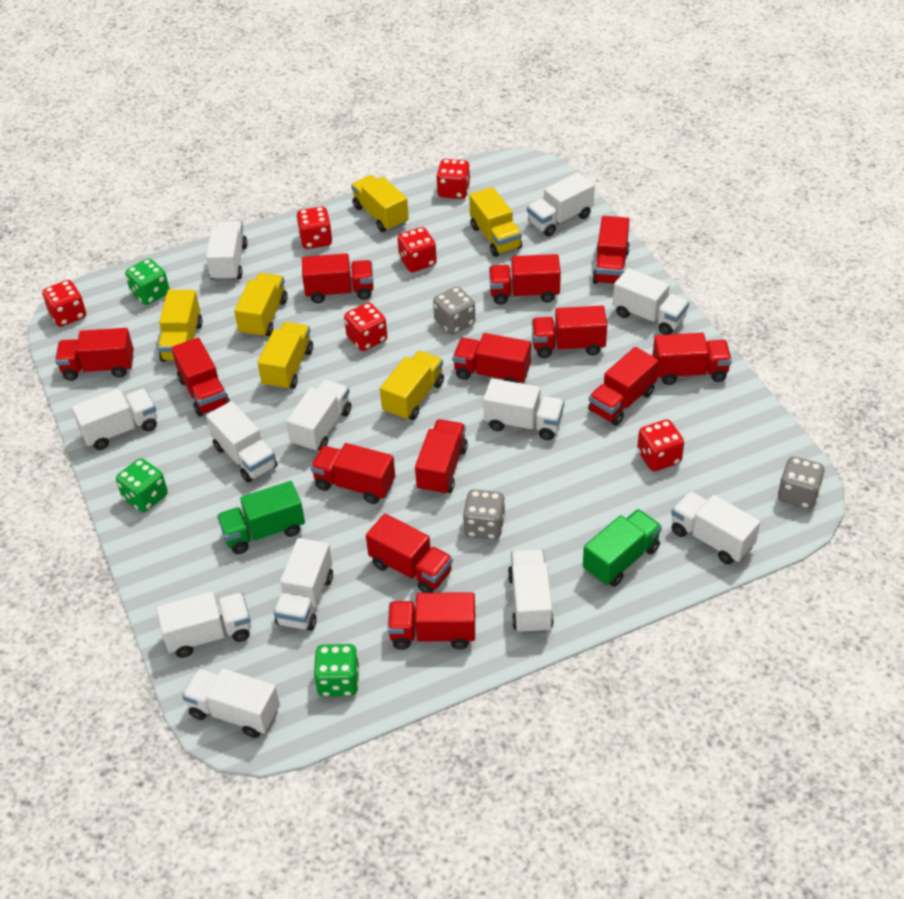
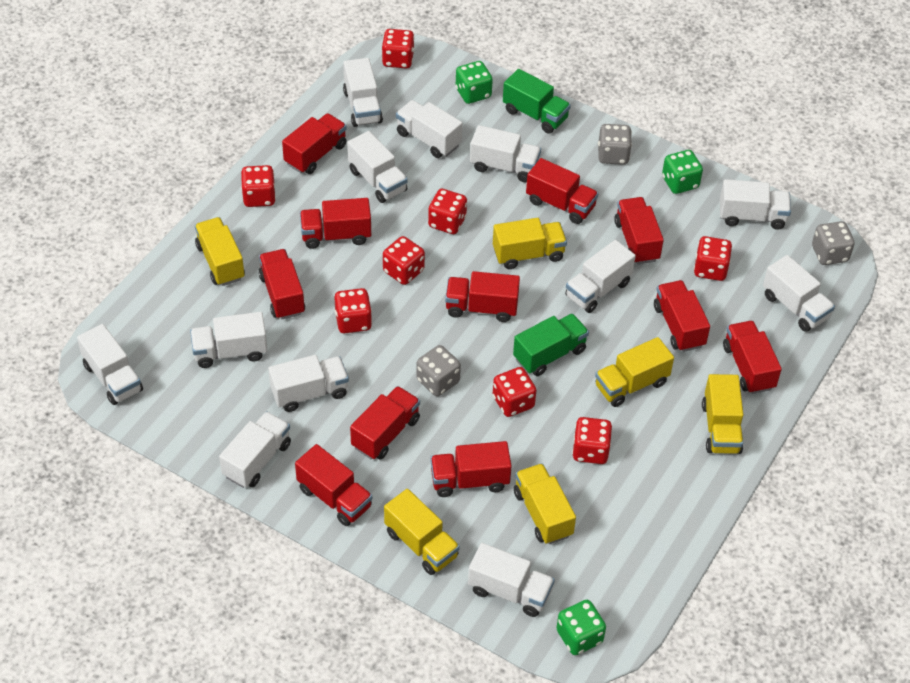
red dice: 6 -> 8
red truck: 13 -> 11

